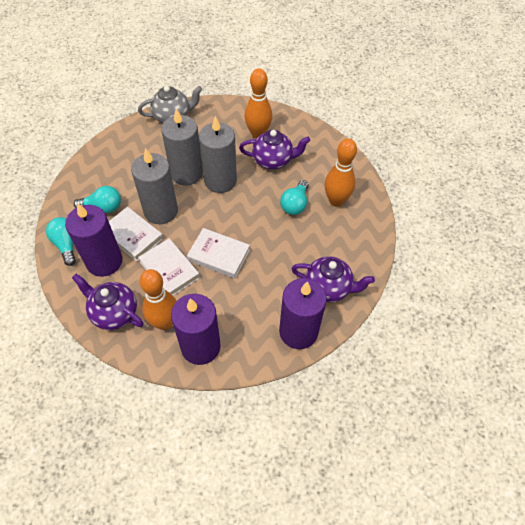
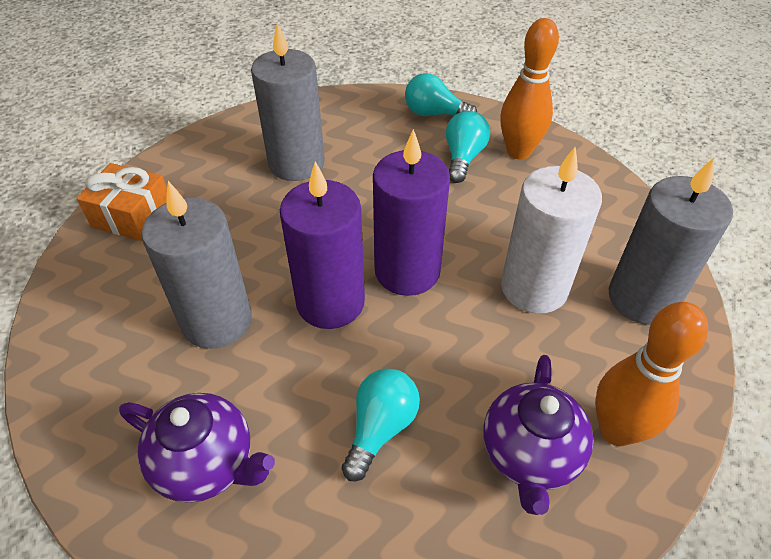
grey teapot: 1 -> 0
orange bowling pin: 3 -> 2
orange gift: 0 -> 1
purple candle: 3 -> 2
purple teapot: 3 -> 2
white book: 3 -> 0
white candle: 0 -> 1

